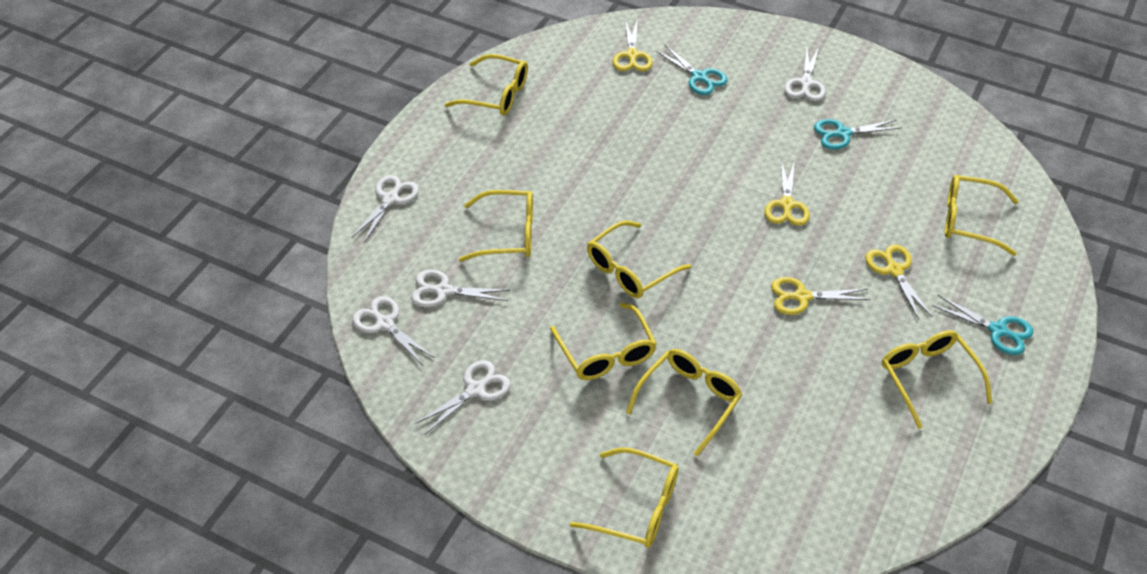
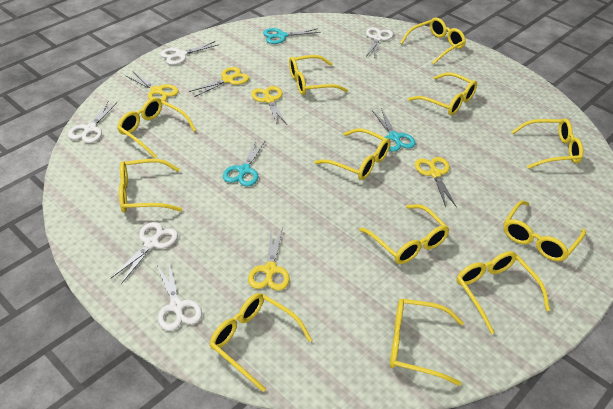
yellow glasses: 8 -> 12
yellow scissors: 4 -> 5

